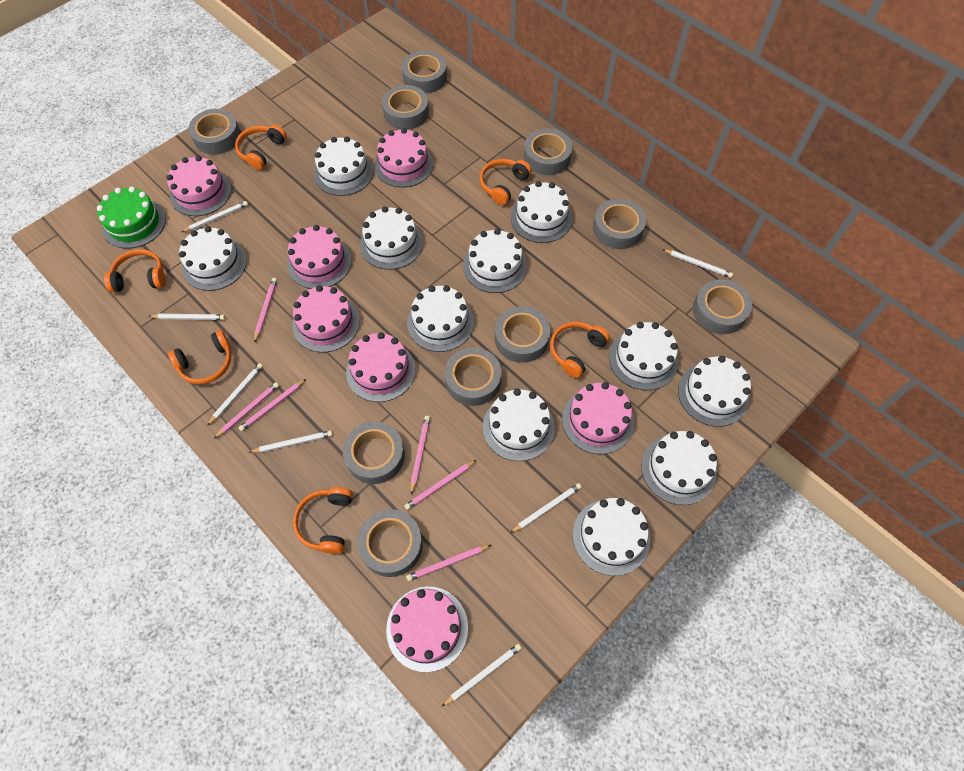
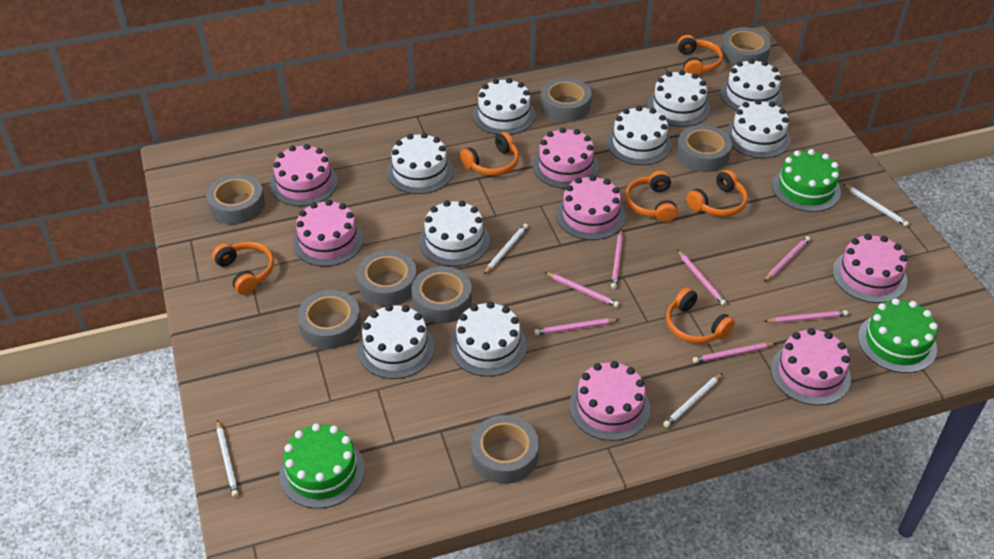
green cake: 1 -> 3
grey tape: 10 -> 8
pink pencil: 6 -> 7
white cake: 11 -> 9
white pencil: 7 -> 4

